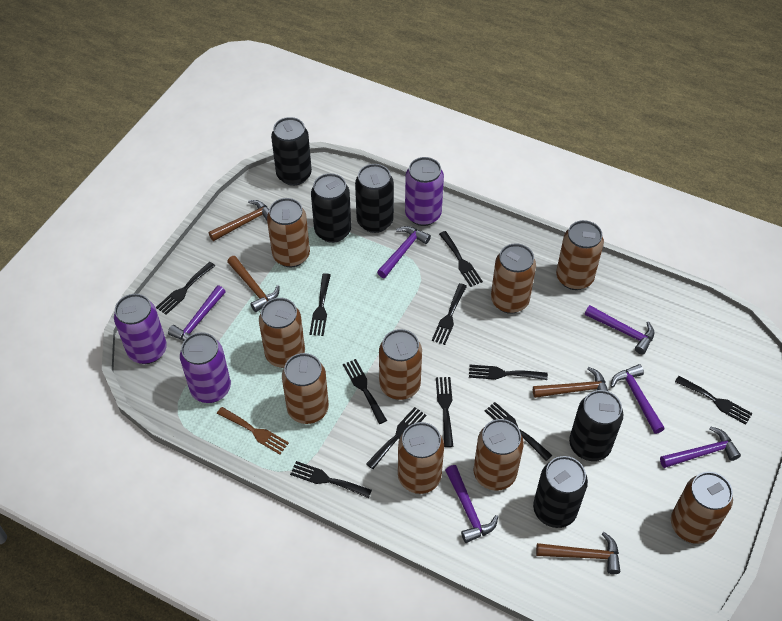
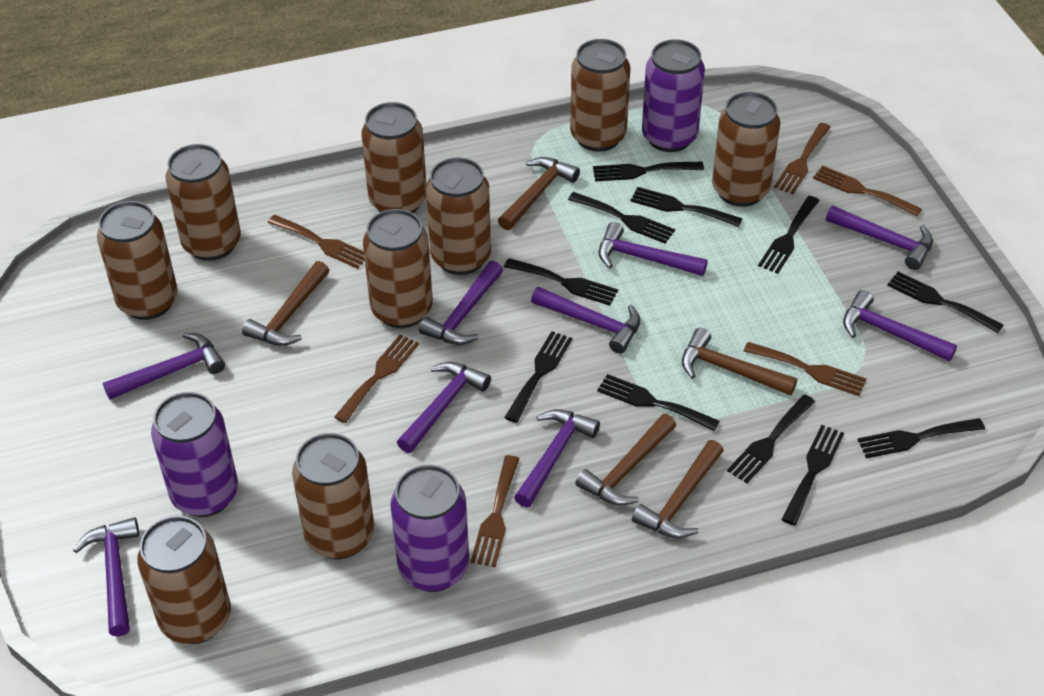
black can: 5 -> 0
brown fork: 1 -> 6
brown hammer: 4 -> 5
purple hammer: 6 -> 9

